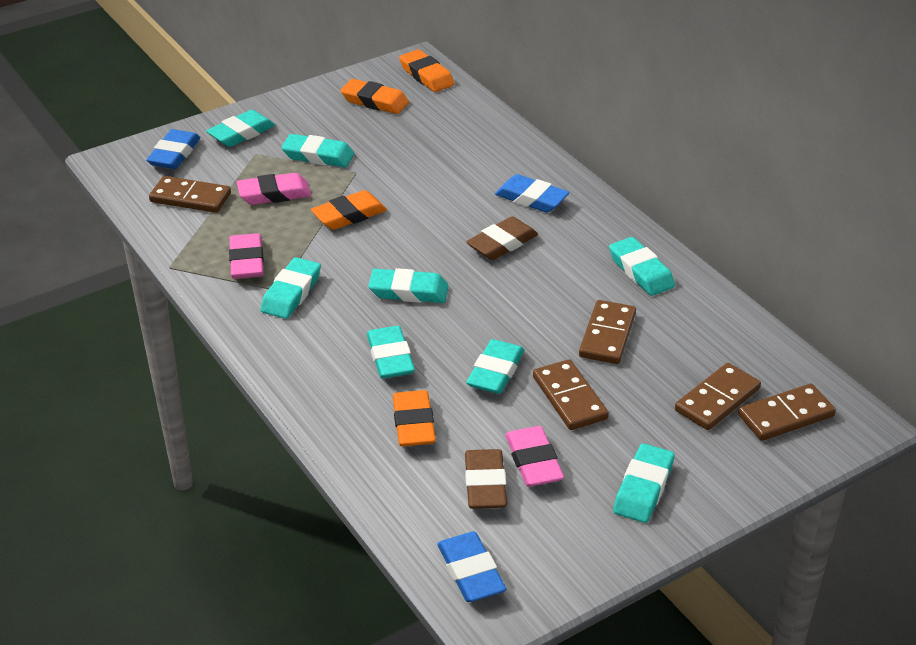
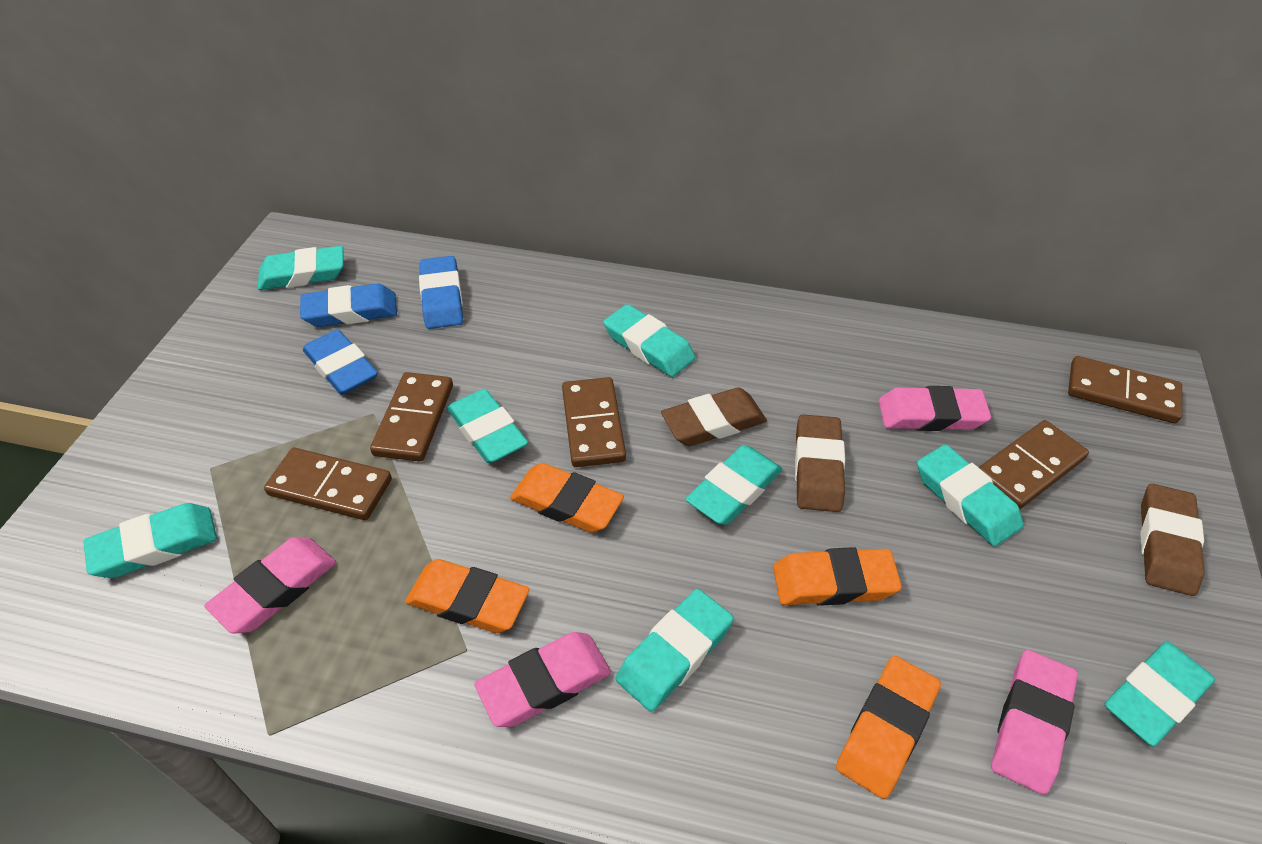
brown eraser: 2 -> 3
pink eraser: 3 -> 4

